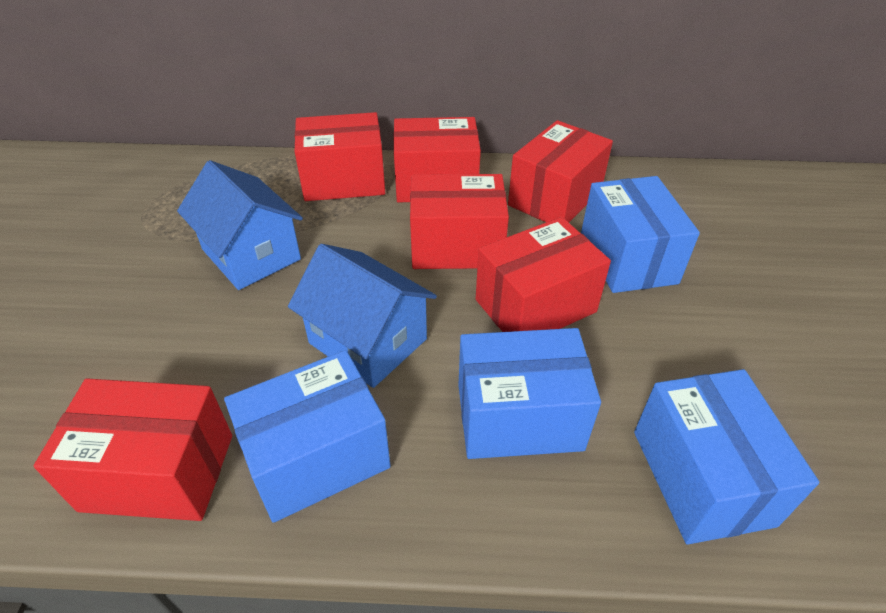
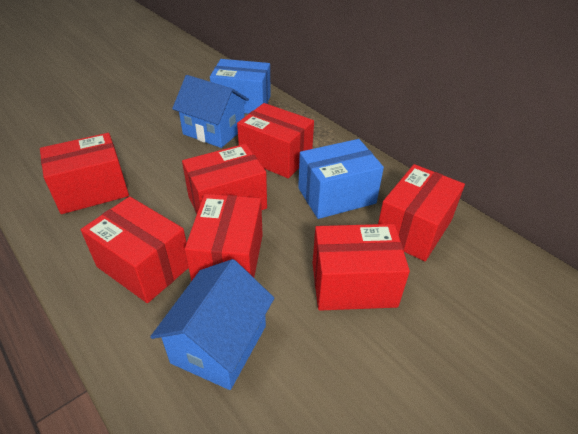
blue box: 4 -> 2
red box: 6 -> 7

